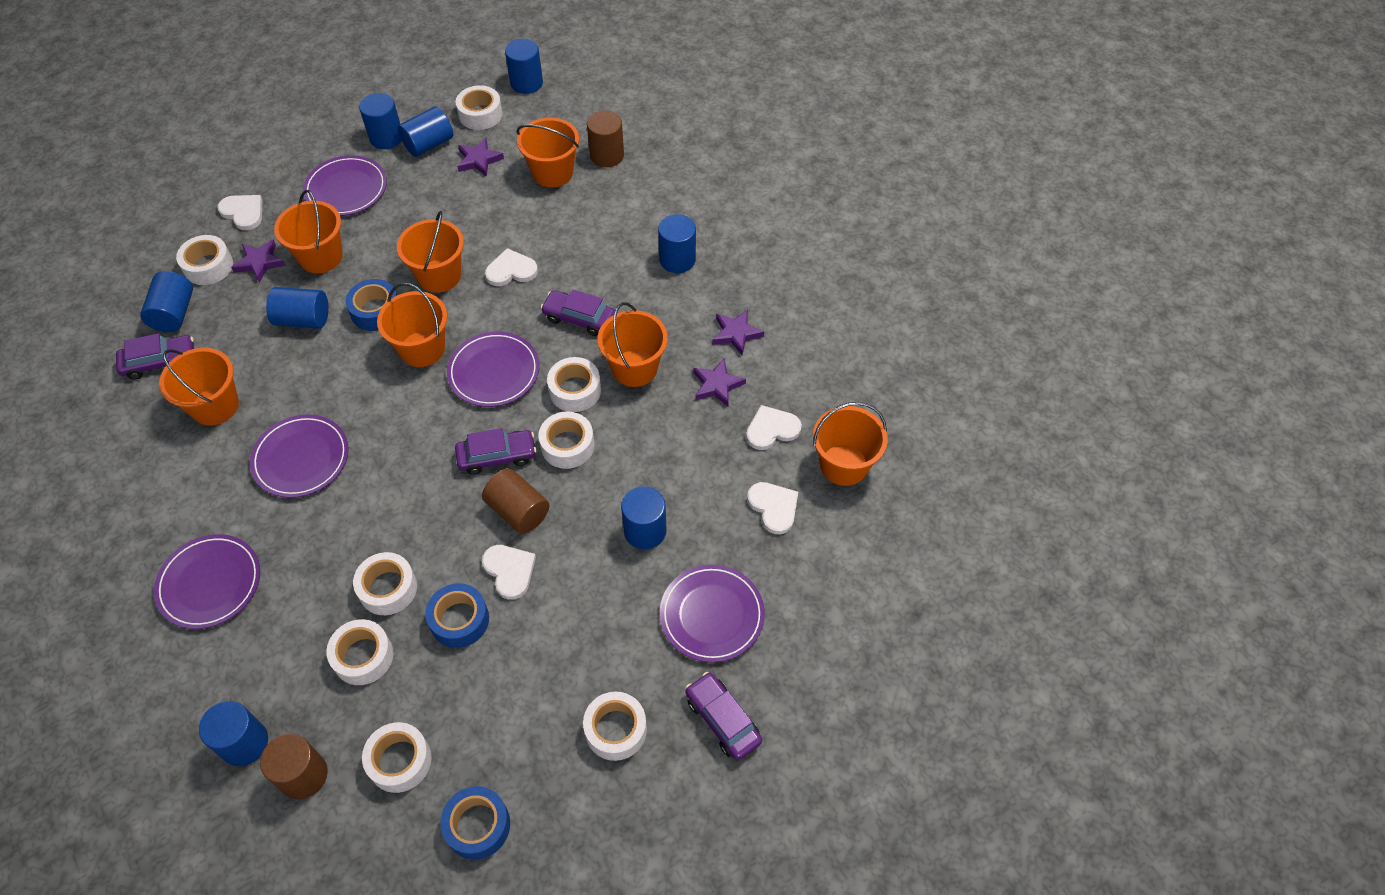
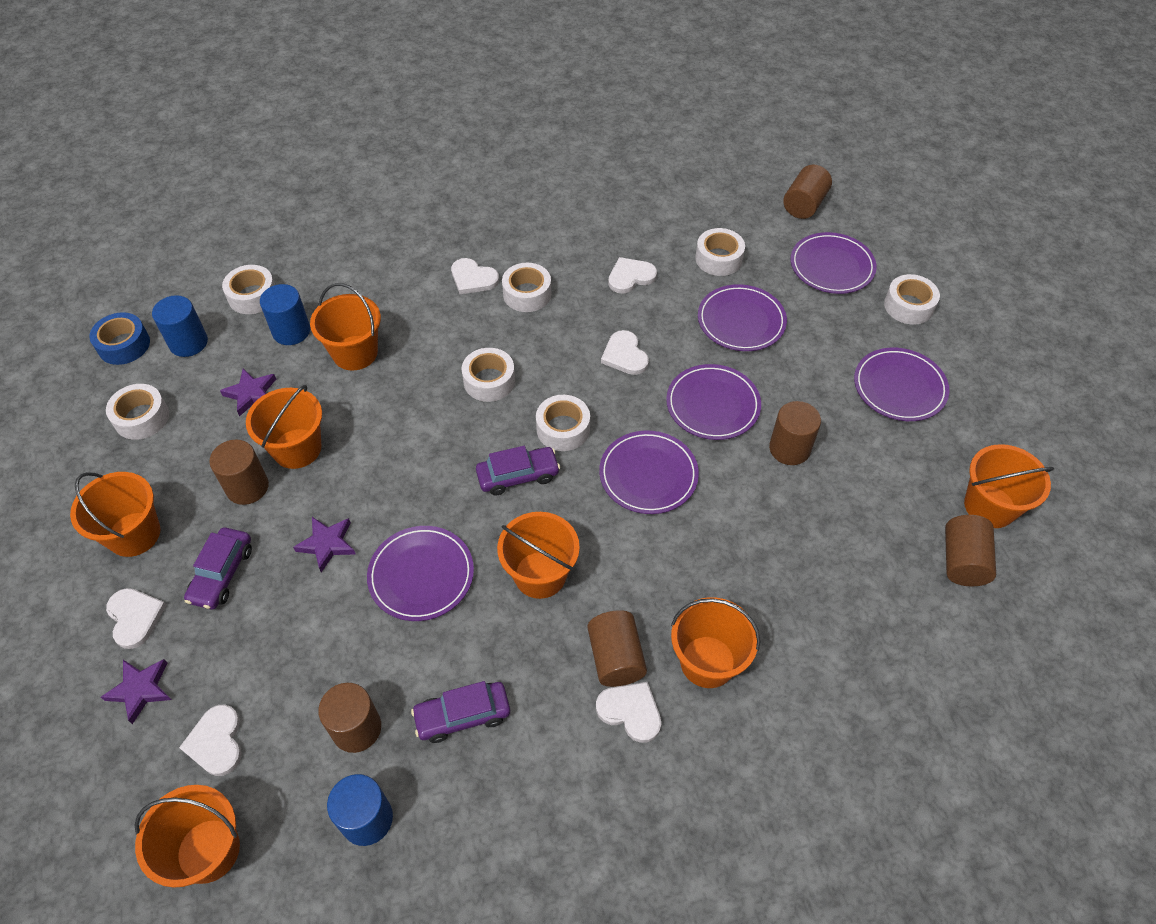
blue cylinder: 8 -> 3
blue tape: 3 -> 1
brown cylinder: 3 -> 6
purple car: 4 -> 3
purple plate: 5 -> 6
purple star: 4 -> 3
white heart: 5 -> 6
white tape: 8 -> 7

